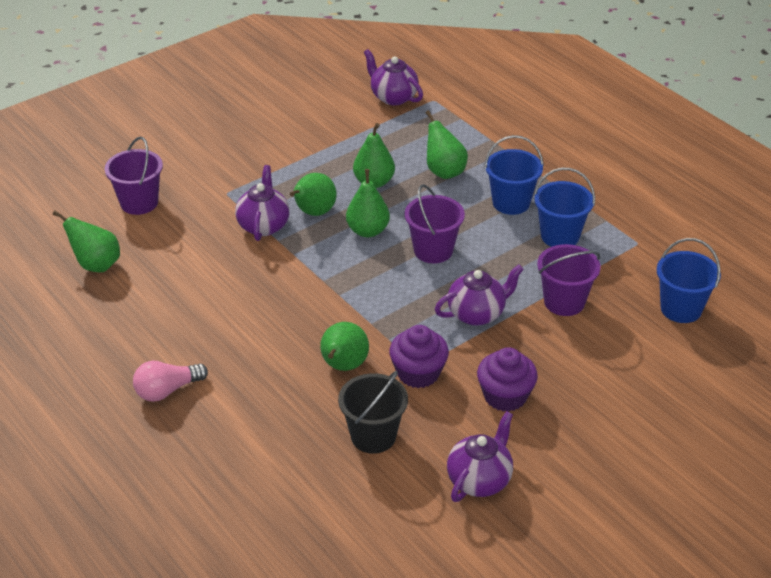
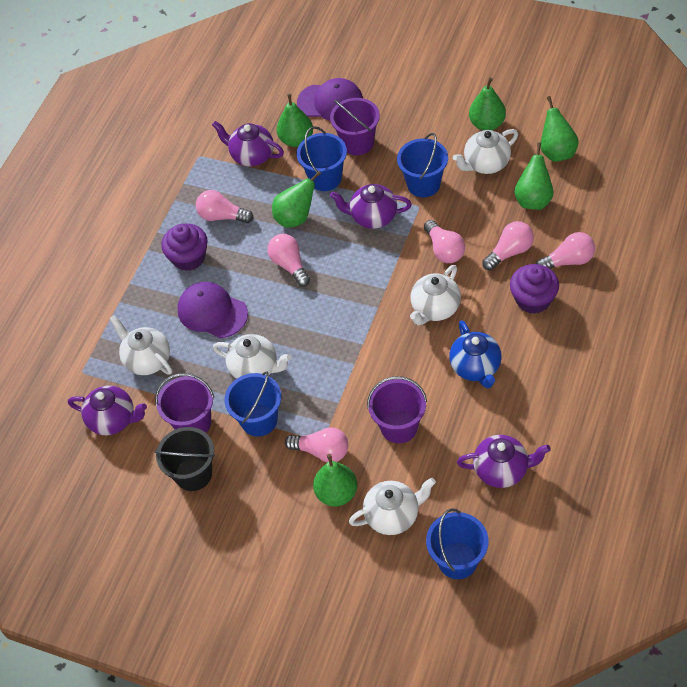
blue bucket: 3 -> 4
blue teapot: 0 -> 1
pink light bulb: 1 -> 6
purple cap: 0 -> 2
white teapot: 0 -> 5

